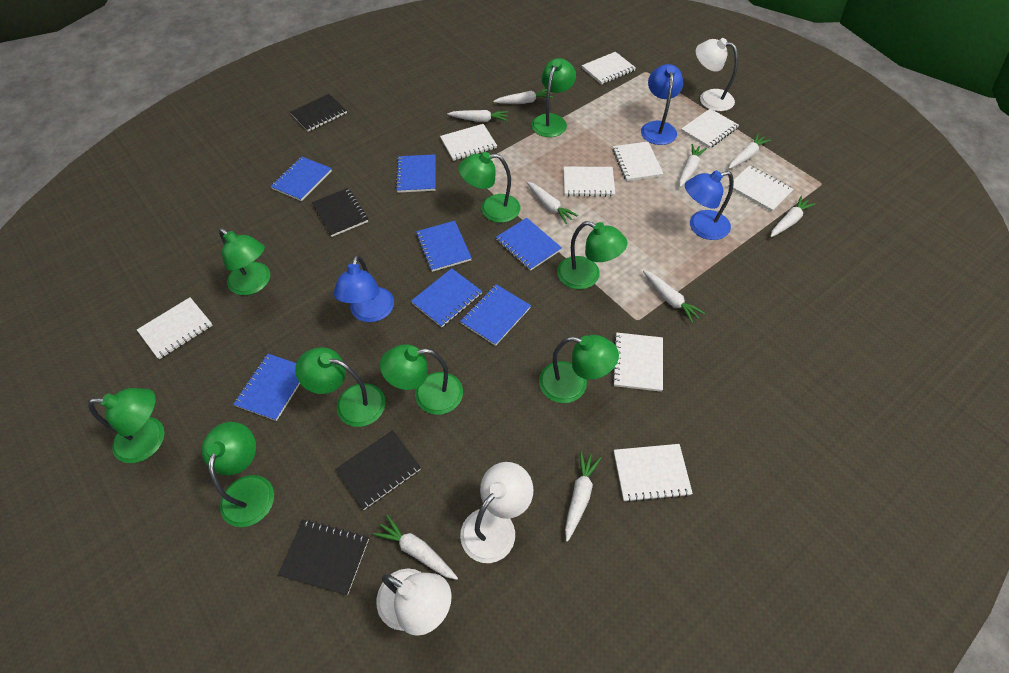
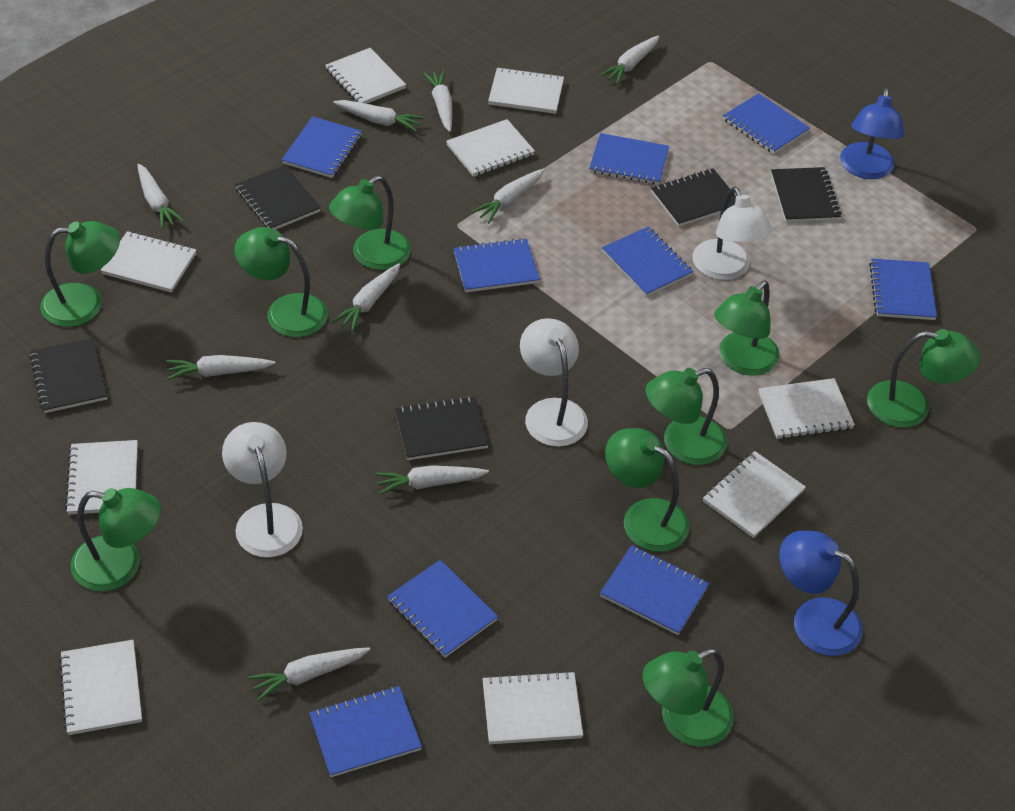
black notebook: 4 -> 5
blue lamp: 3 -> 2
blue notebook: 7 -> 9

